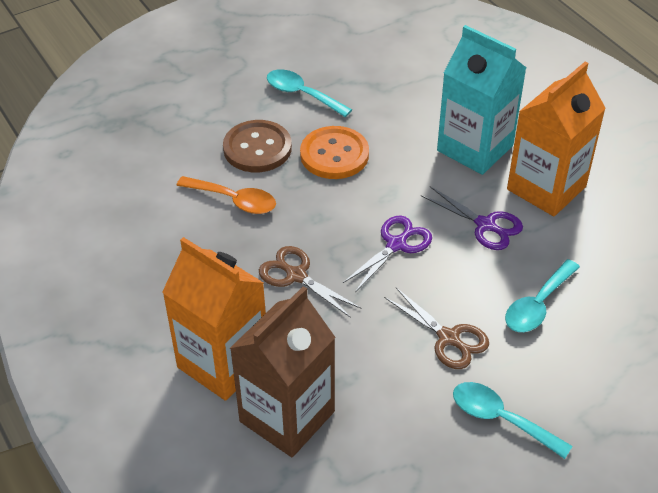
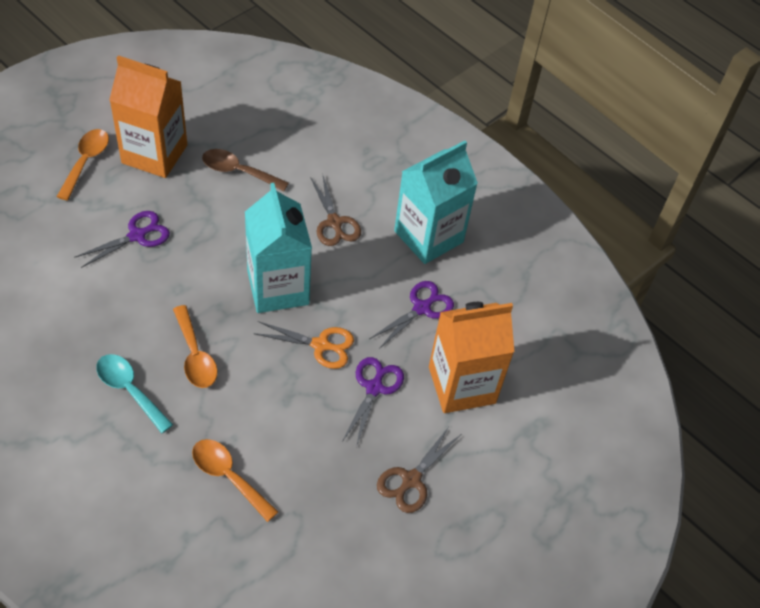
brown button: 1 -> 0
brown carton: 1 -> 0
brown spoon: 0 -> 1
orange button: 1 -> 0
orange scissors: 0 -> 1
orange spoon: 1 -> 3
purple scissors: 2 -> 3
turquoise carton: 1 -> 2
turquoise spoon: 3 -> 1

